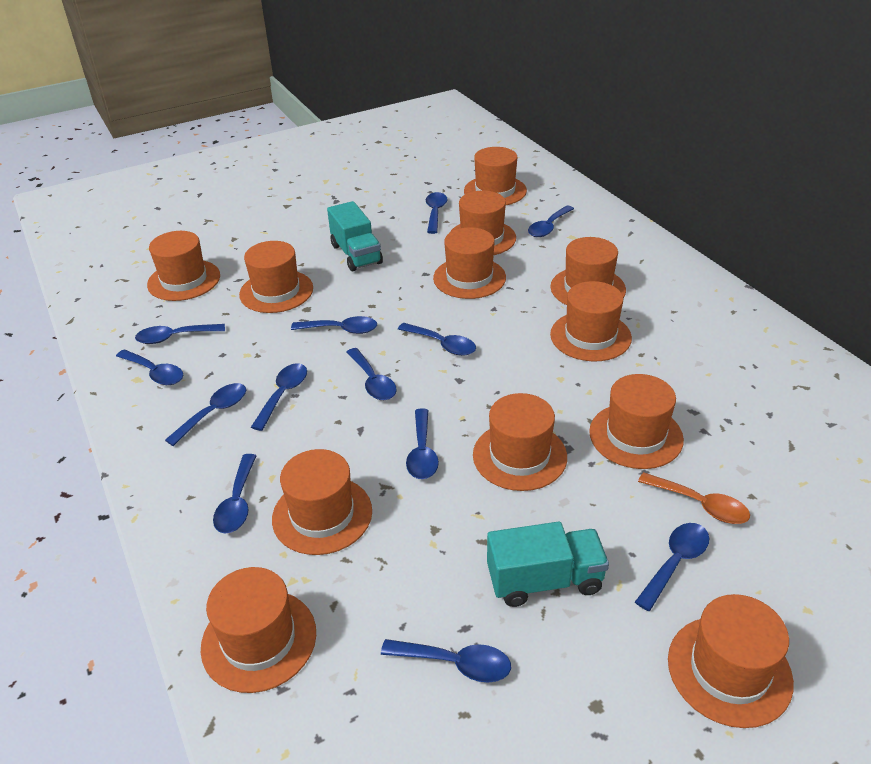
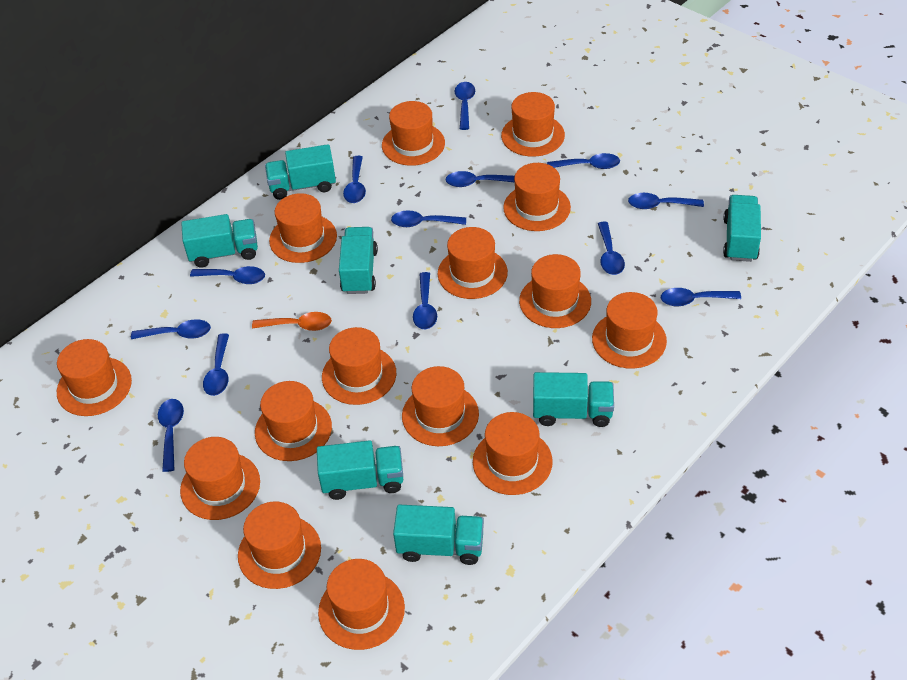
orange hat: 12 -> 15
turquoise truck: 2 -> 7

